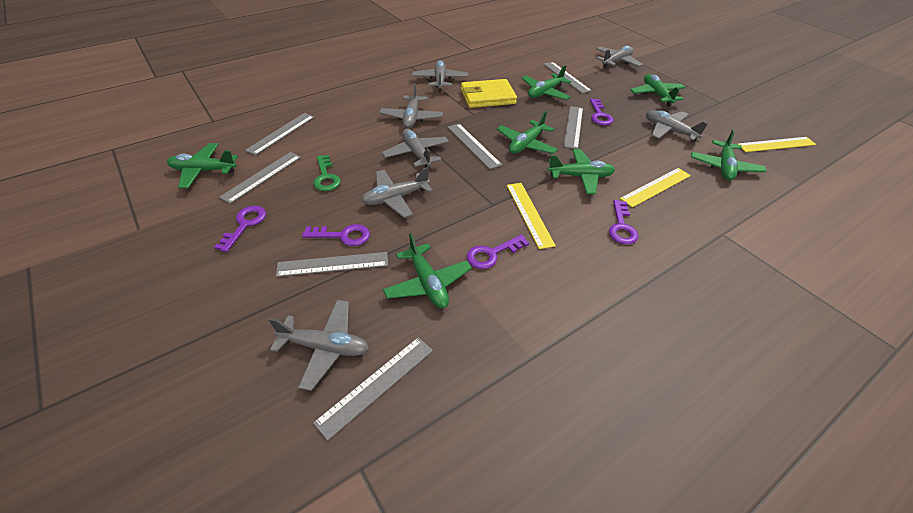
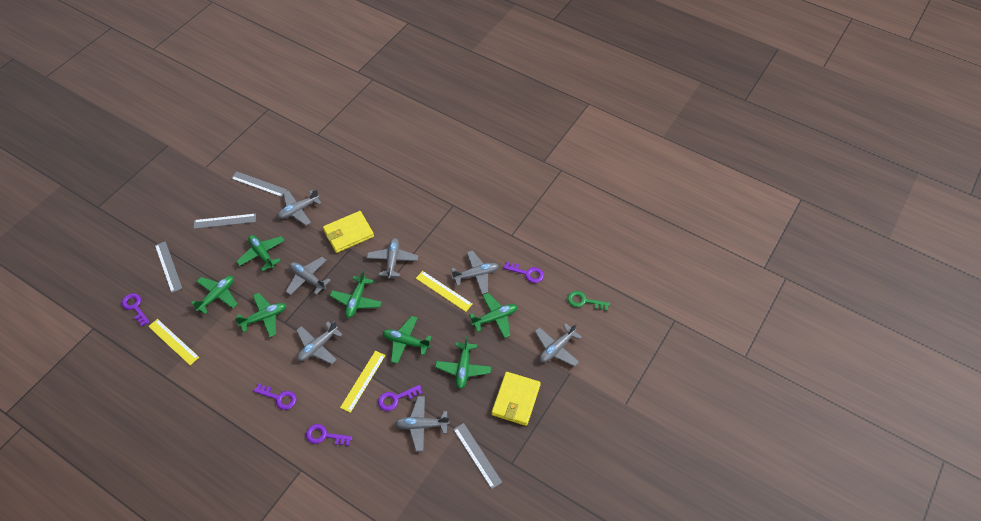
grey ruler: 7 -> 4
yellow wallet: 1 -> 2

